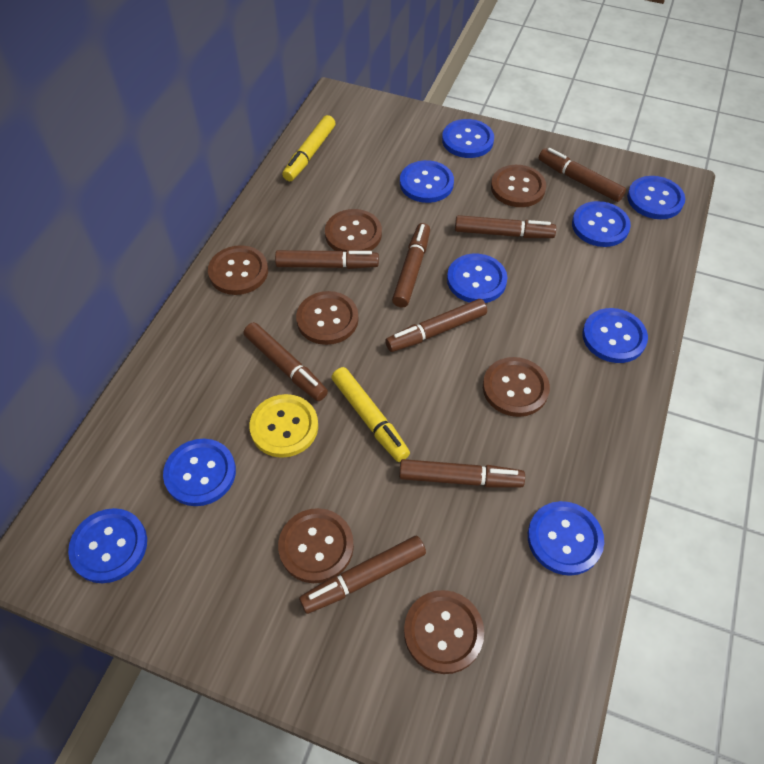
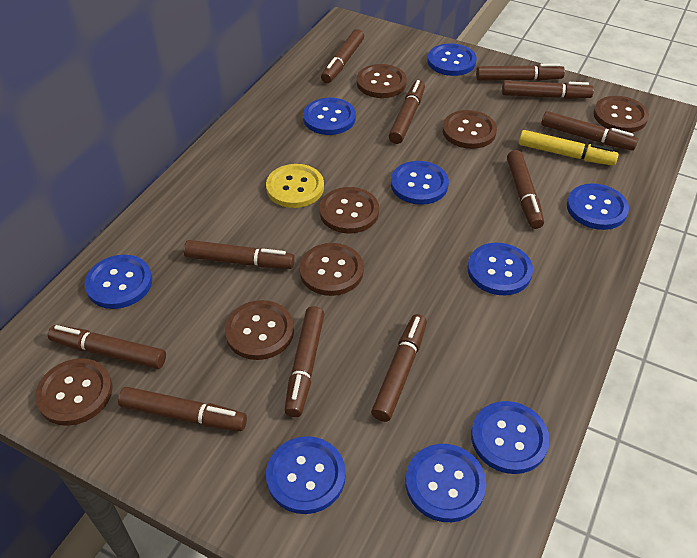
brown marker: 8 -> 11
yellow marker: 2 -> 1

